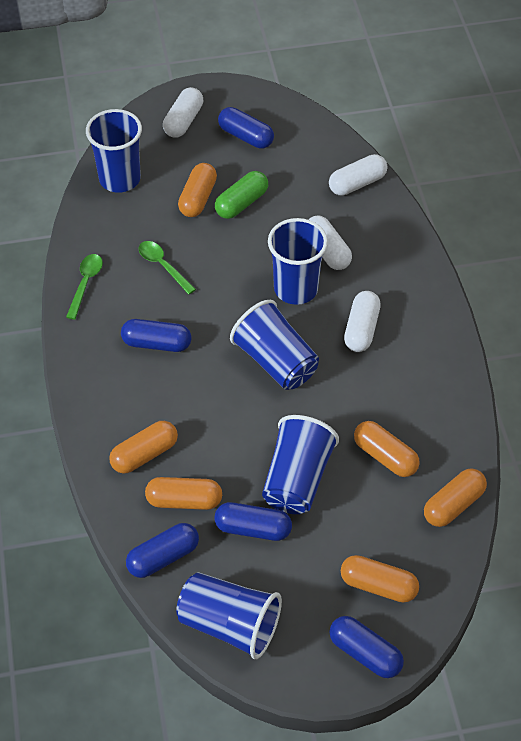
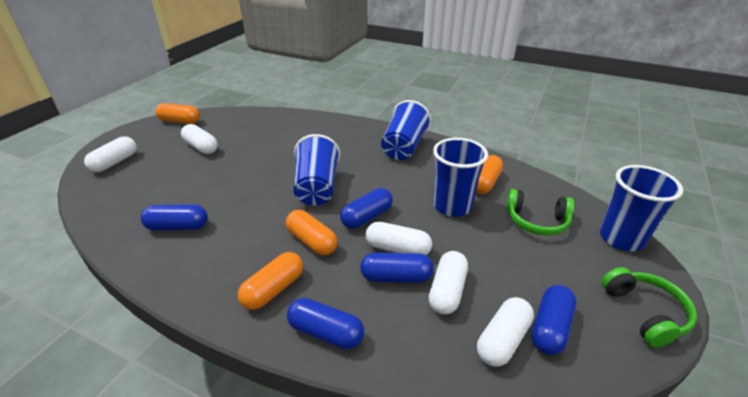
blue cup: 5 -> 4
green capsule: 1 -> 0
green headphones: 0 -> 2
green spoon: 2 -> 0
orange capsule: 6 -> 4
white capsule: 4 -> 5

